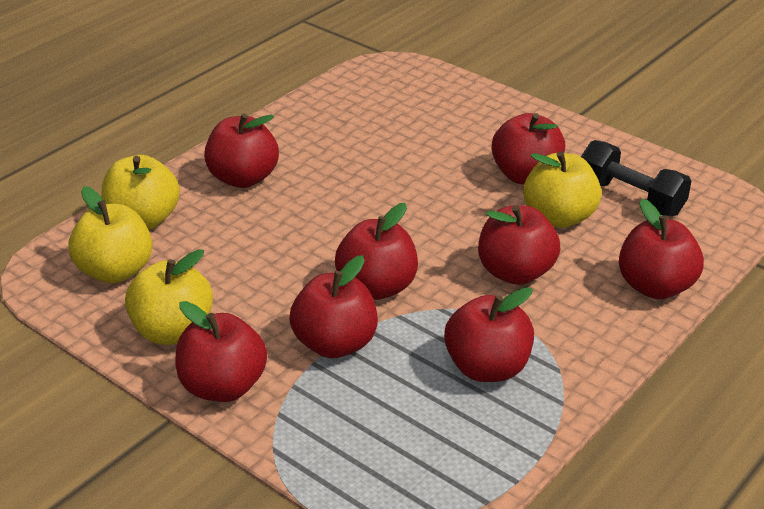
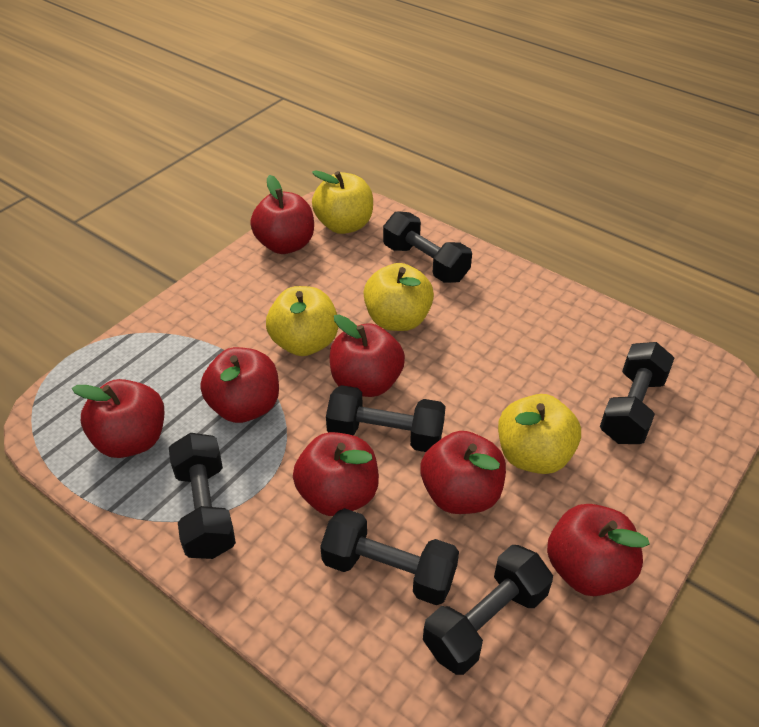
black dumbbell: 1 -> 6
red apple: 8 -> 7

